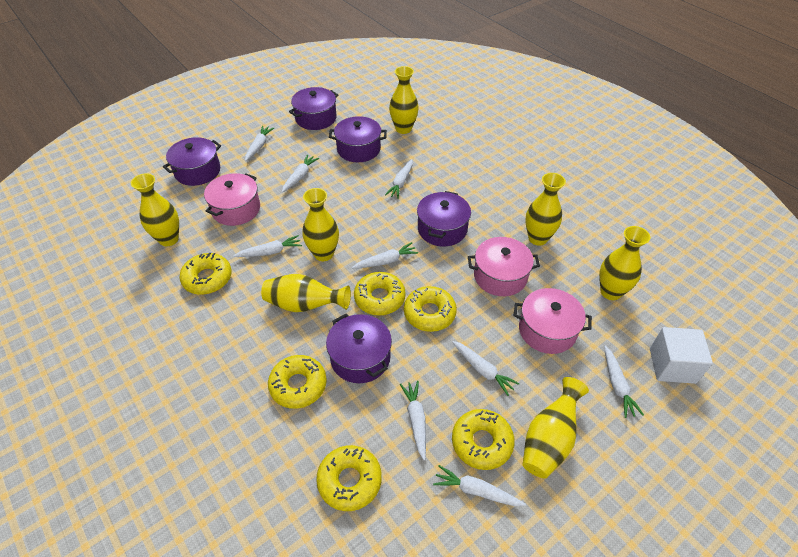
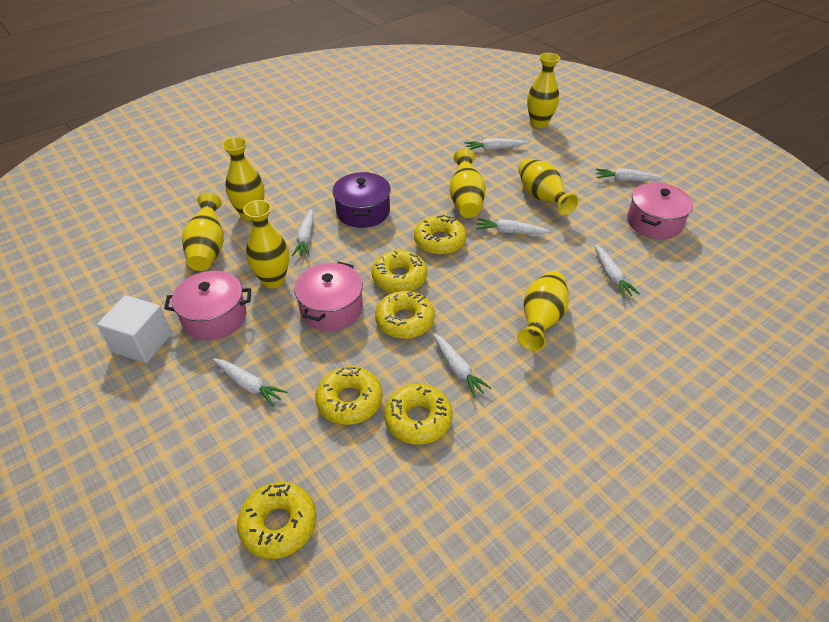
purple pot: 5 -> 1
white carrot: 9 -> 7

